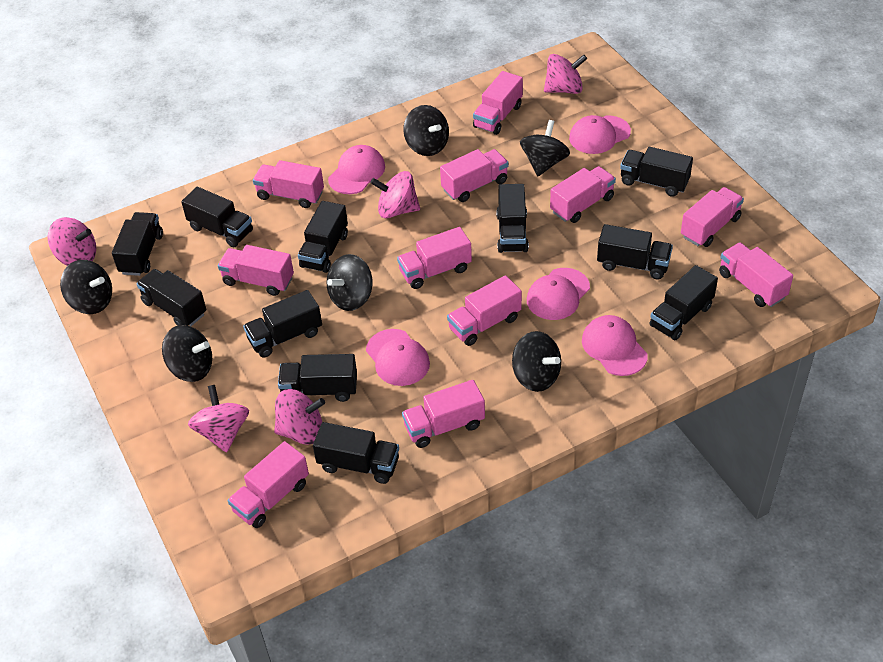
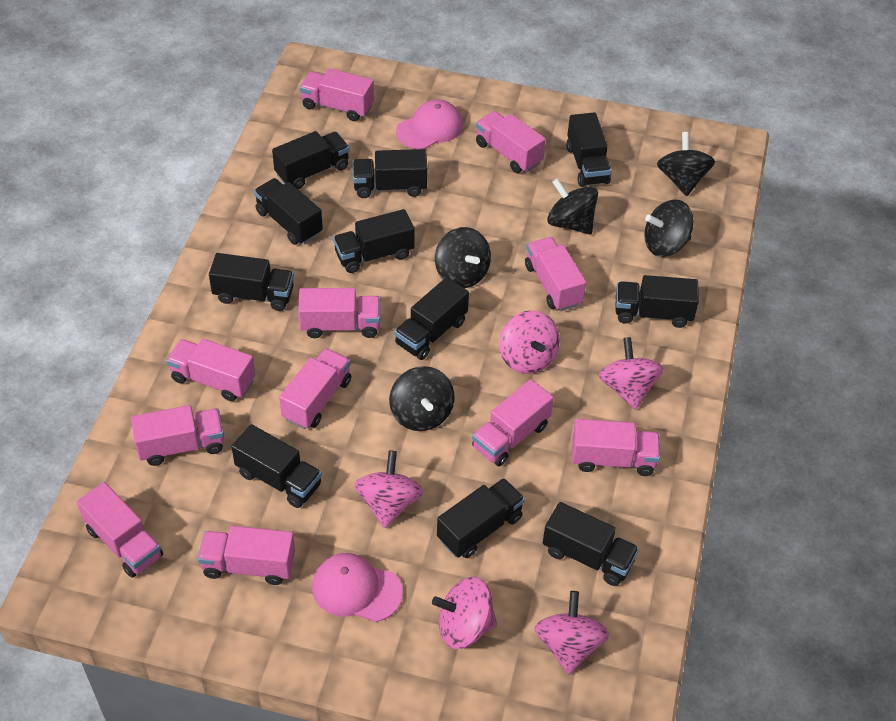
black spinning top: 6 -> 5
pink cap: 5 -> 2

